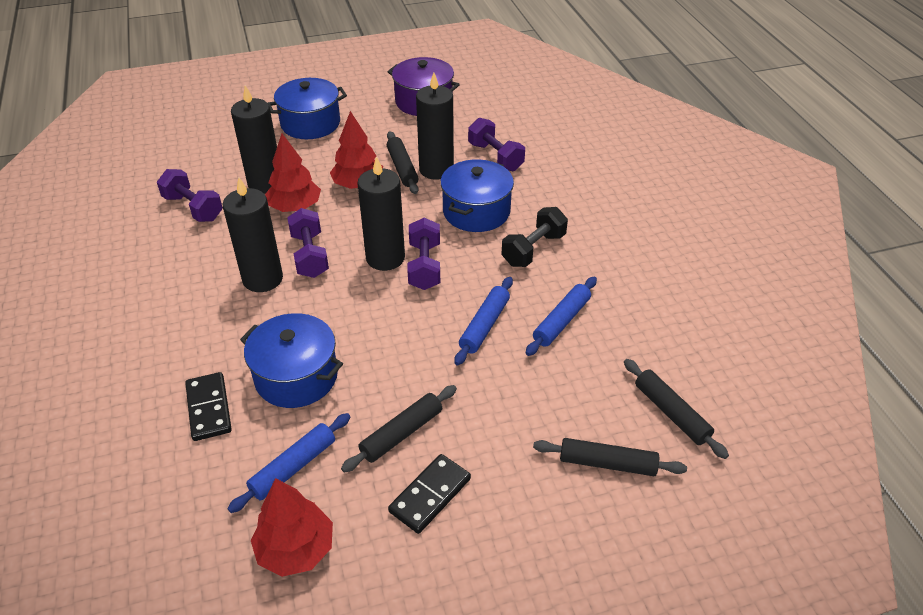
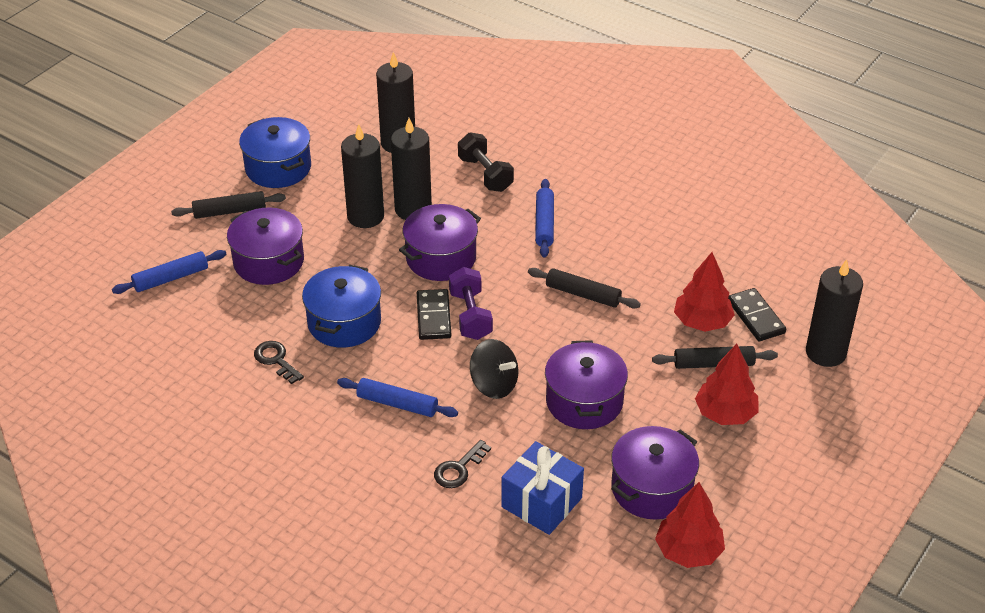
black key: 0 -> 2
black rolling pin: 4 -> 3
black spinning top: 0 -> 1
blue gift: 0 -> 1
blue pot: 3 -> 2
purple dumbbell: 4 -> 1
purple pot: 1 -> 4

